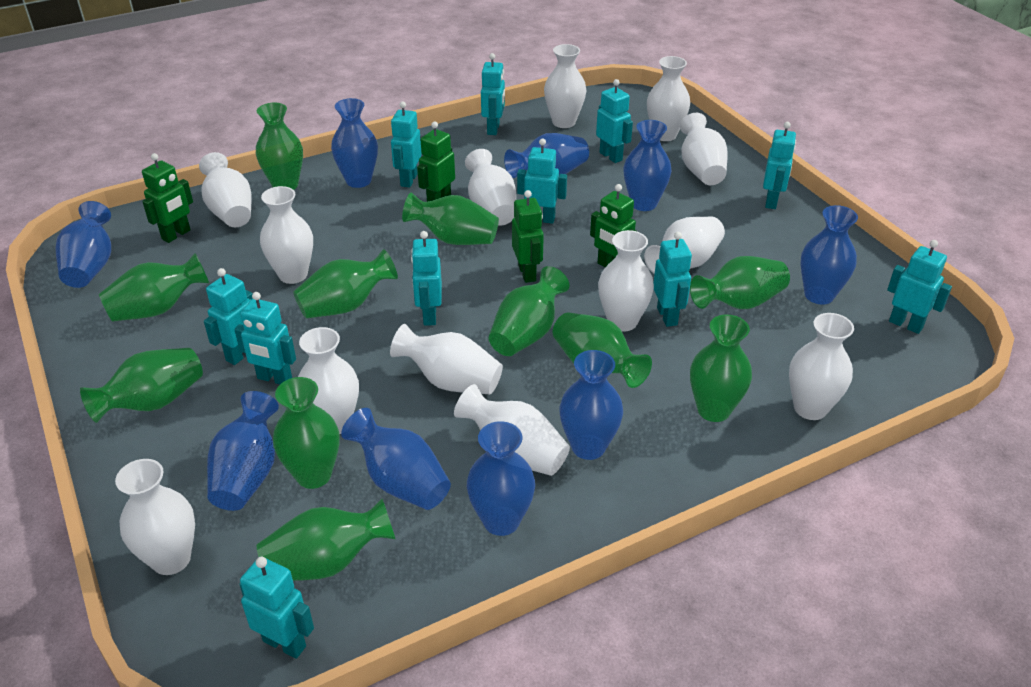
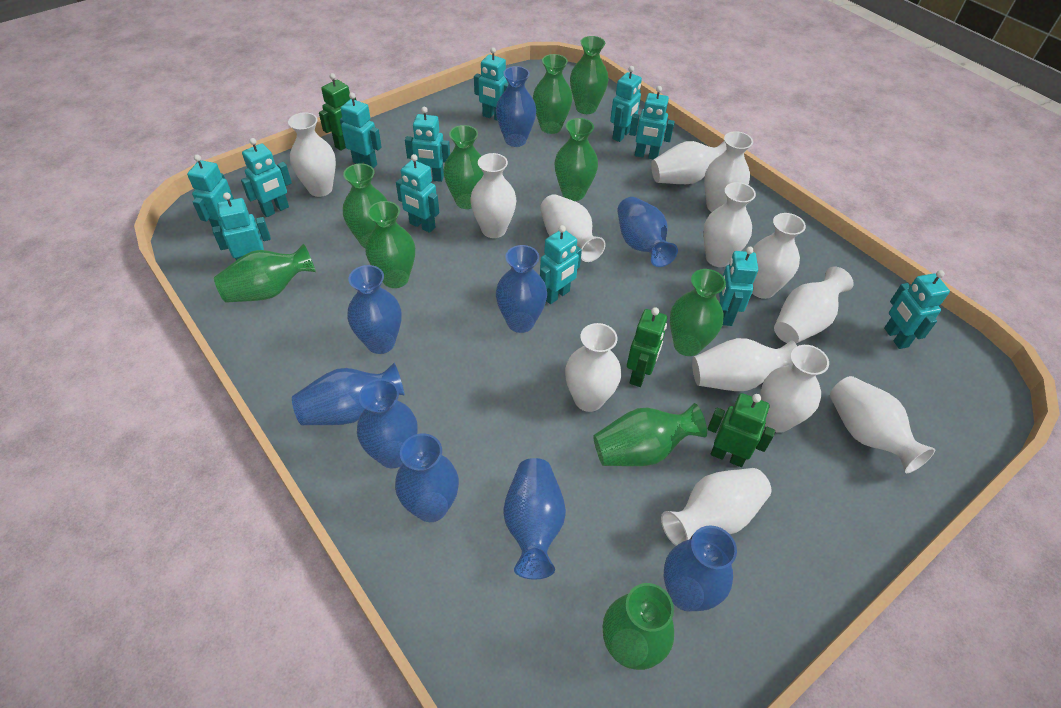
green robot: 4 -> 3
green vase: 11 -> 10
turquoise robot: 11 -> 12

